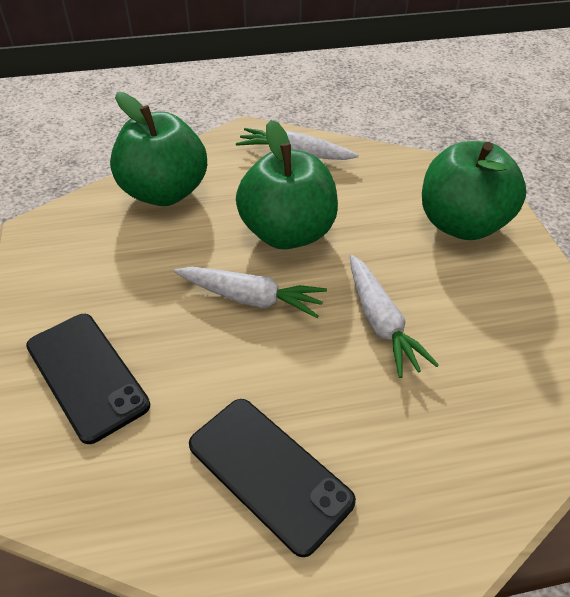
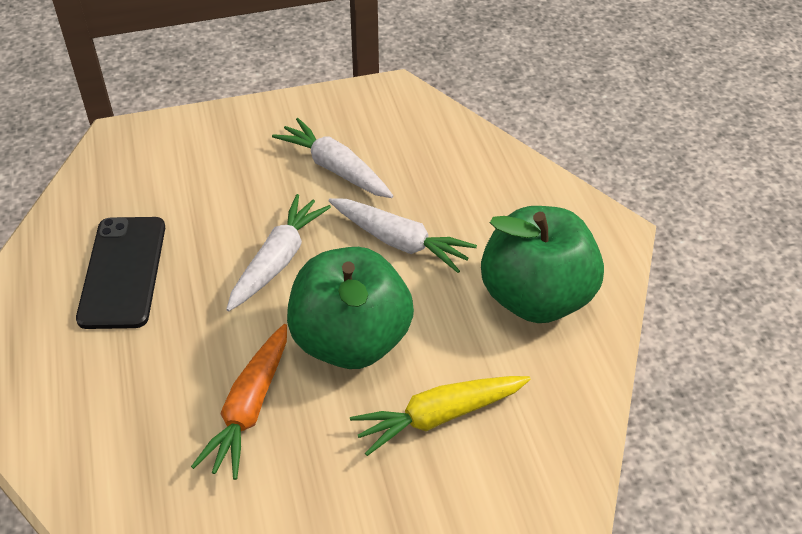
black phone: 2 -> 1
green apple: 3 -> 2
orange carrot: 0 -> 1
yellow carrot: 0 -> 1

